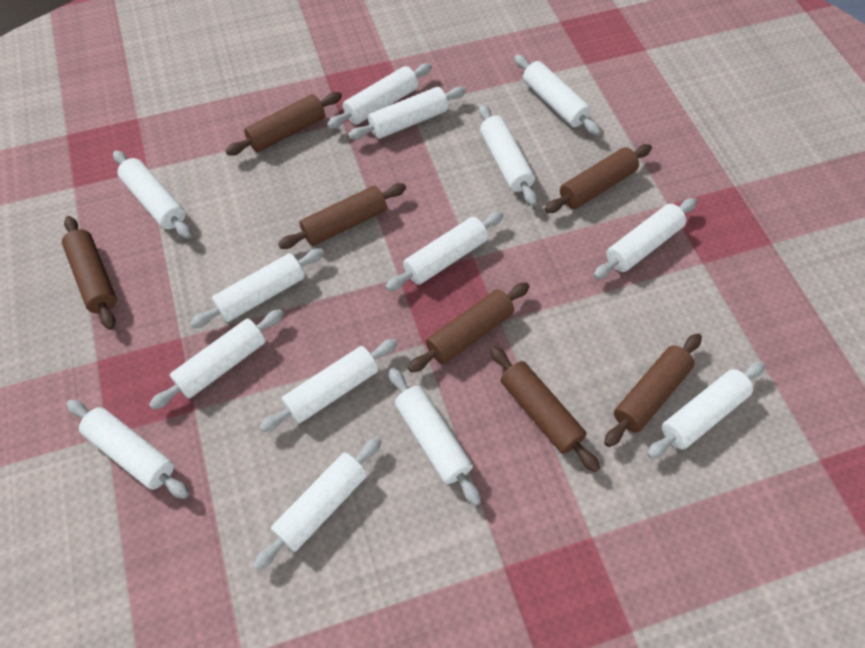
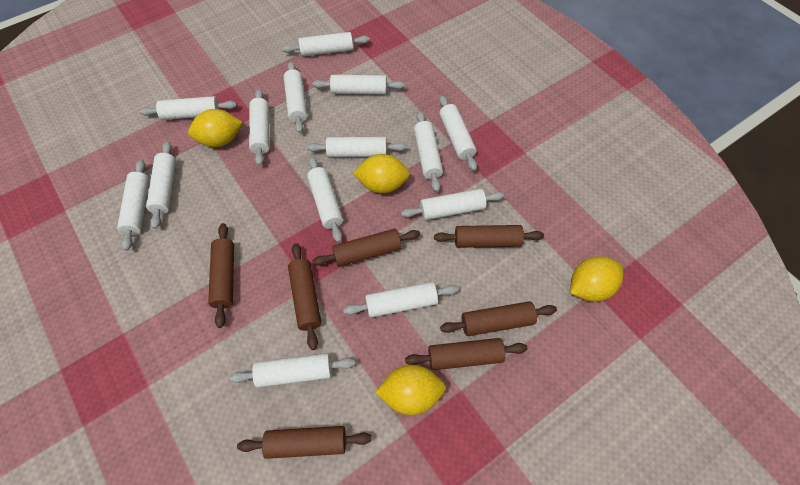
yellow lemon: 0 -> 4

